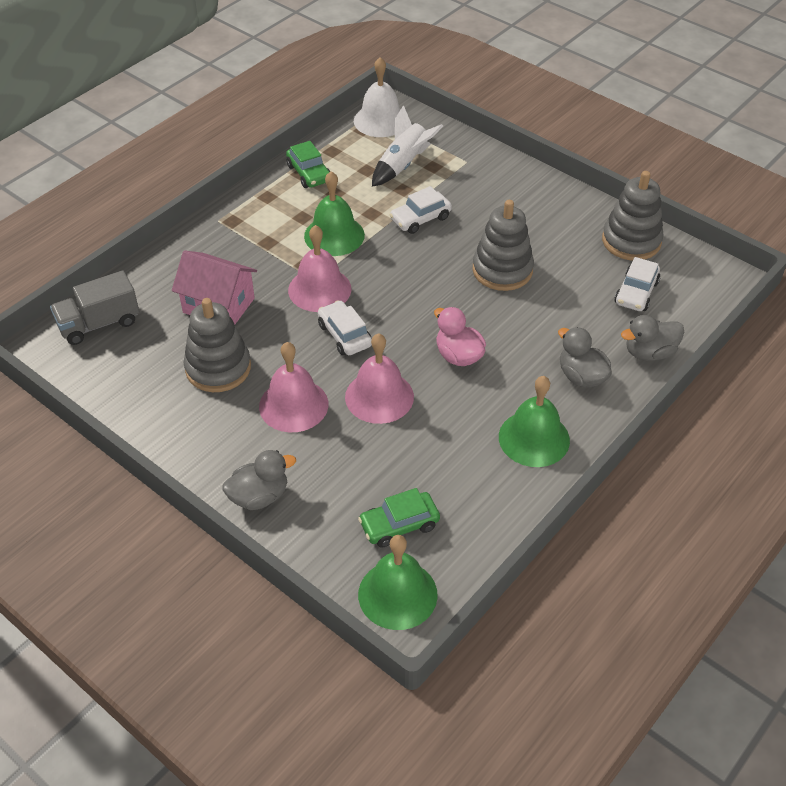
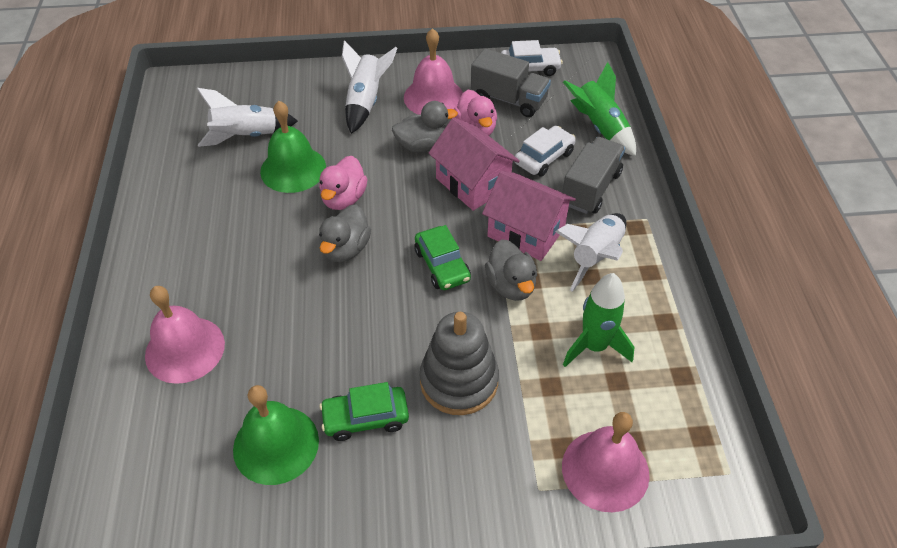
green bell: 3 -> 2
green rocket: 0 -> 2
grey stacking toy: 3 -> 1
grey truck: 1 -> 2
pink duck: 1 -> 2
pink house: 1 -> 2
white bell: 1 -> 0
white car: 3 -> 2
white rocket: 1 -> 3

